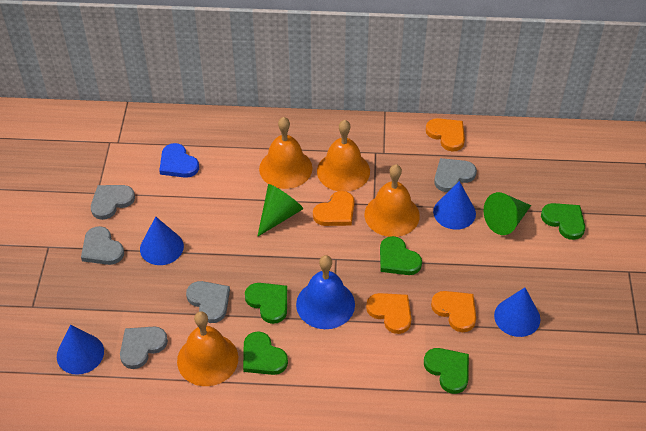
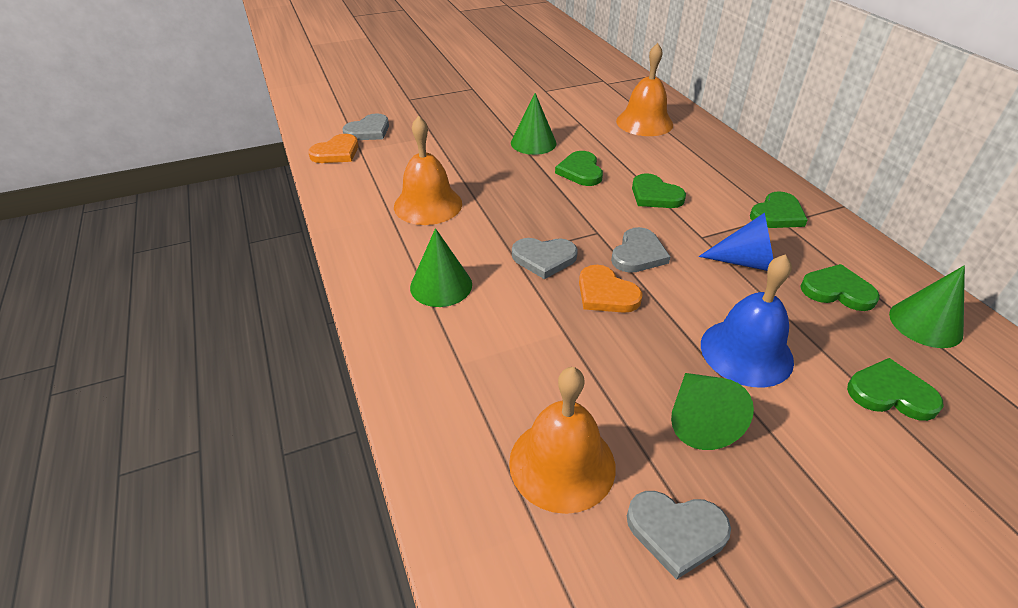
blue cone: 4 -> 1
blue heart: 1 -> 0
green cone: 2 -> 4
grey heart: 5 -> 4
orange bell: 4 -> 3
orange heart: 4 -> 2

